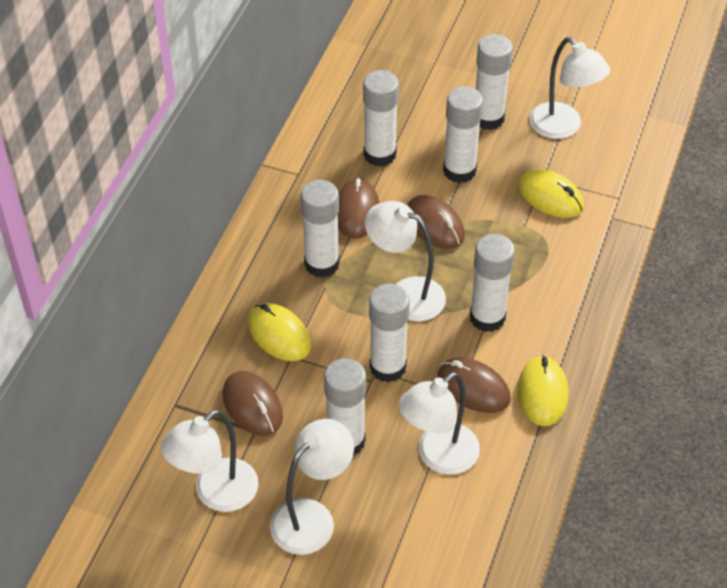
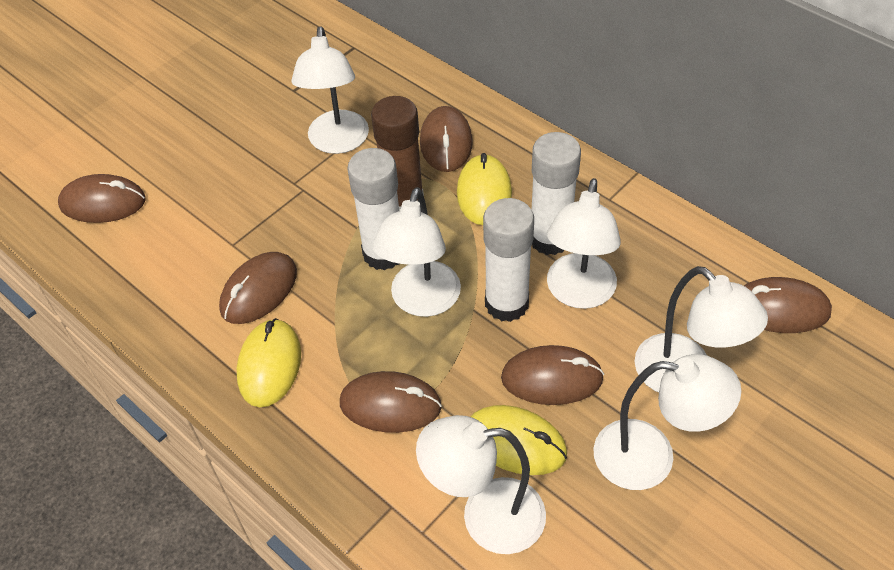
brown glue stick: 0 -> 1
brown mouse: 4 -> 6
white glue stick: 7 -> 3
white lamp: 5 -> 6

